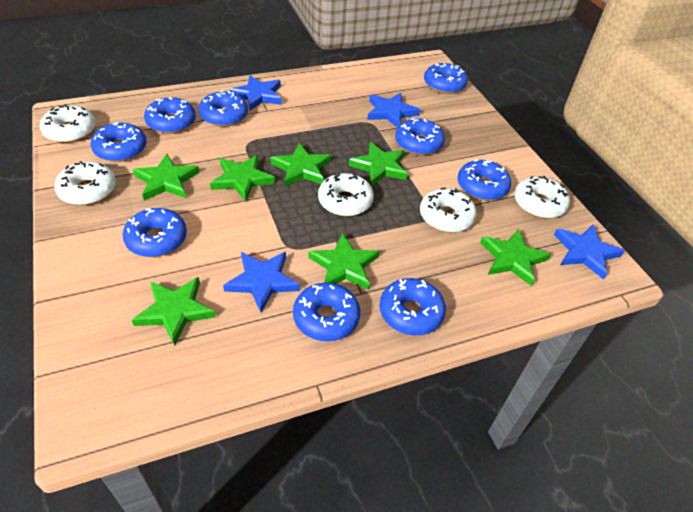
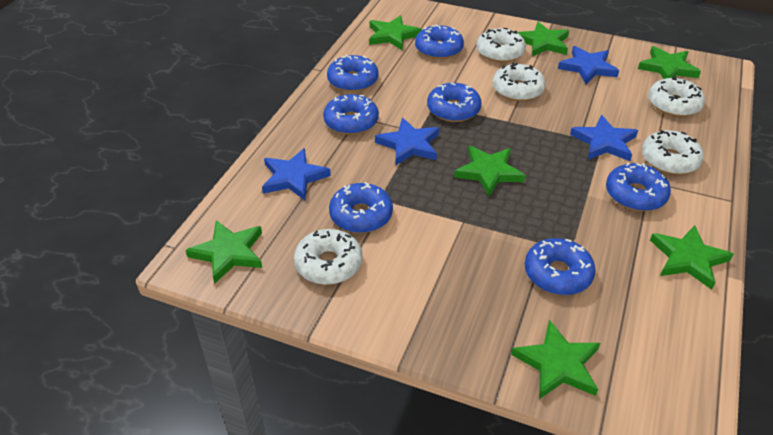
blue donut: 9 -> 7

